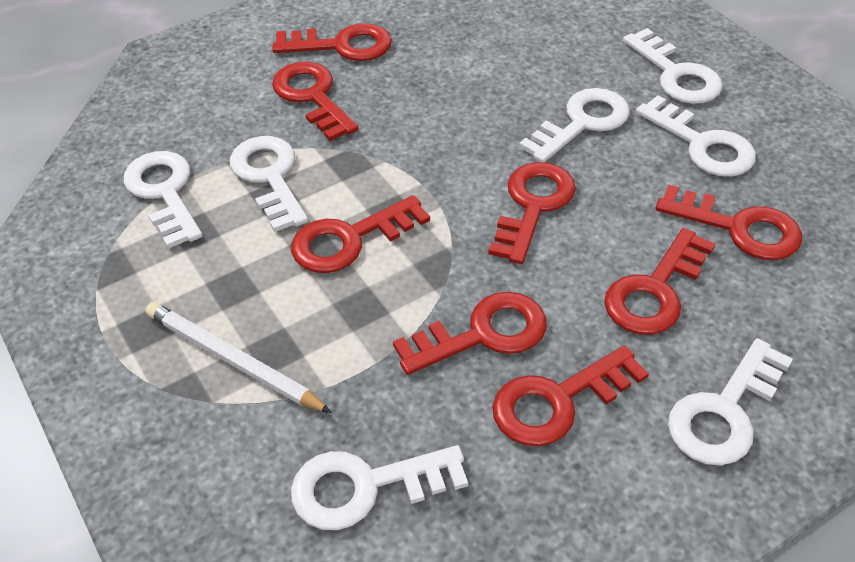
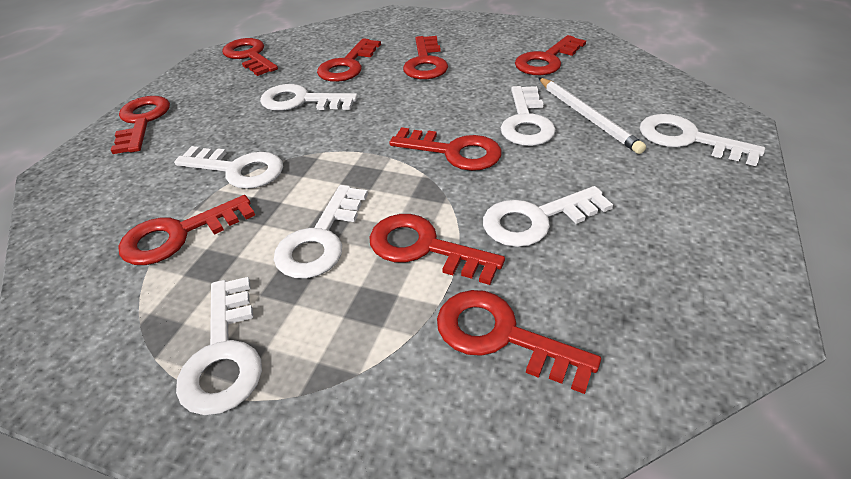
red key: 8 -> 9

